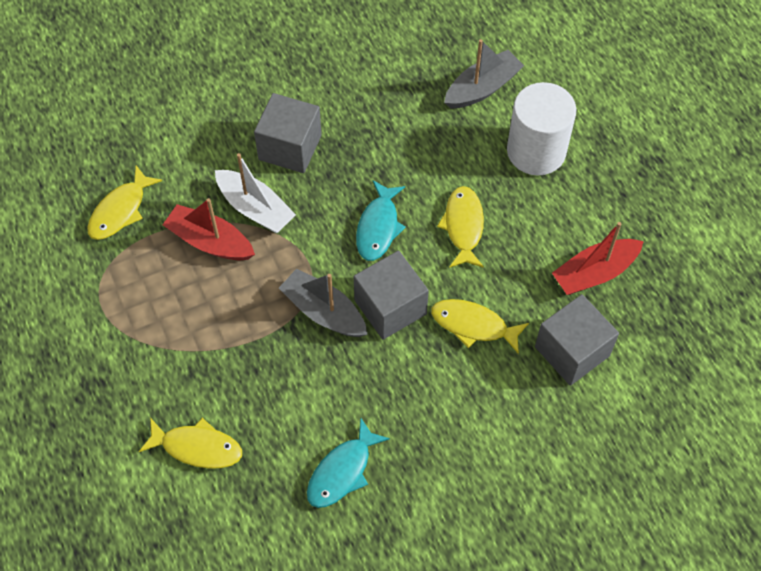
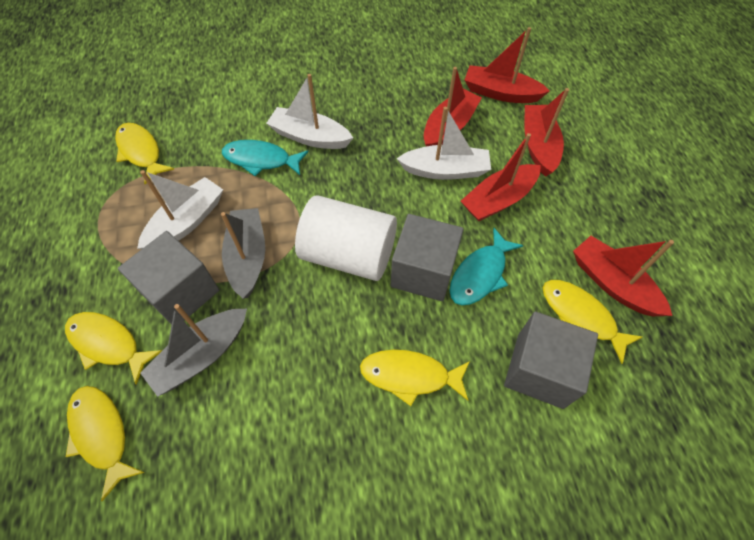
red boat: 2 -> 5
white boat: 1 -> 3
yellow fish: 4 -> 5

